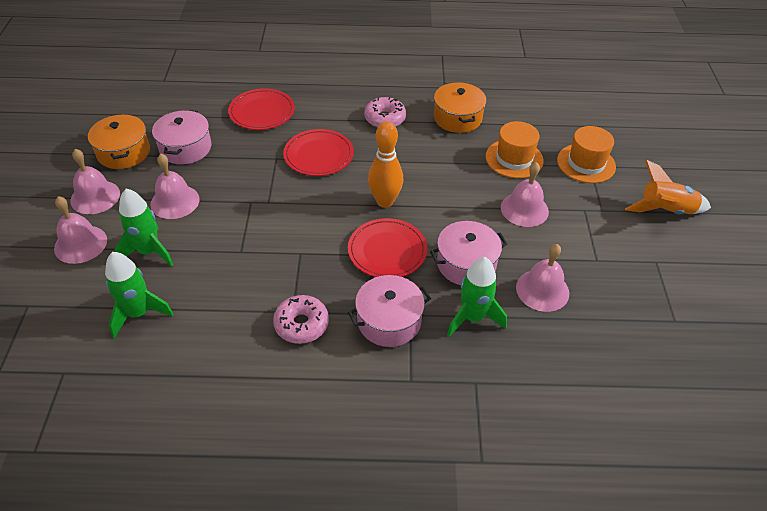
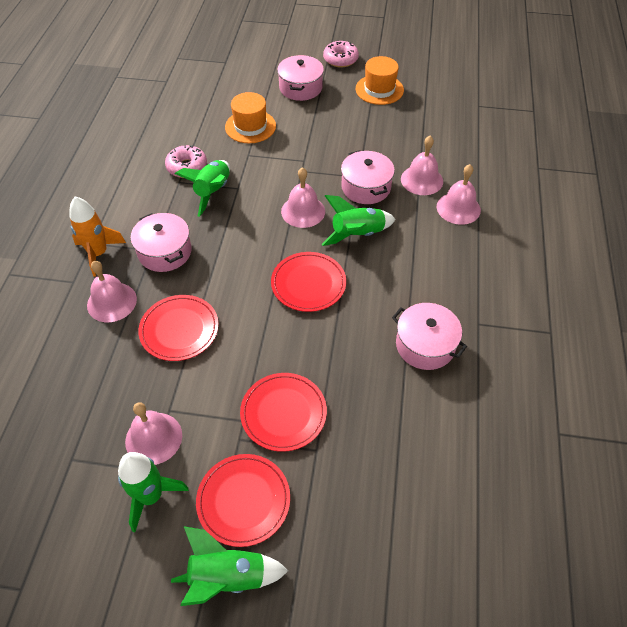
green rocket: 3 -> 4
orange bowling pin: 1 -> 0
orange pot: 2 -> 0
pink pot: 3 -> 4
red plate: 3 -> 4

